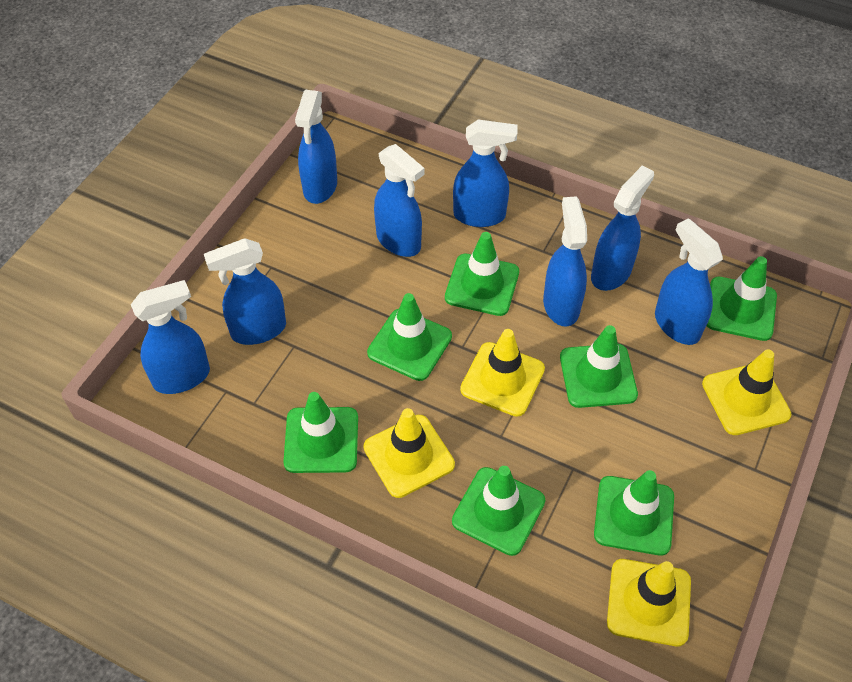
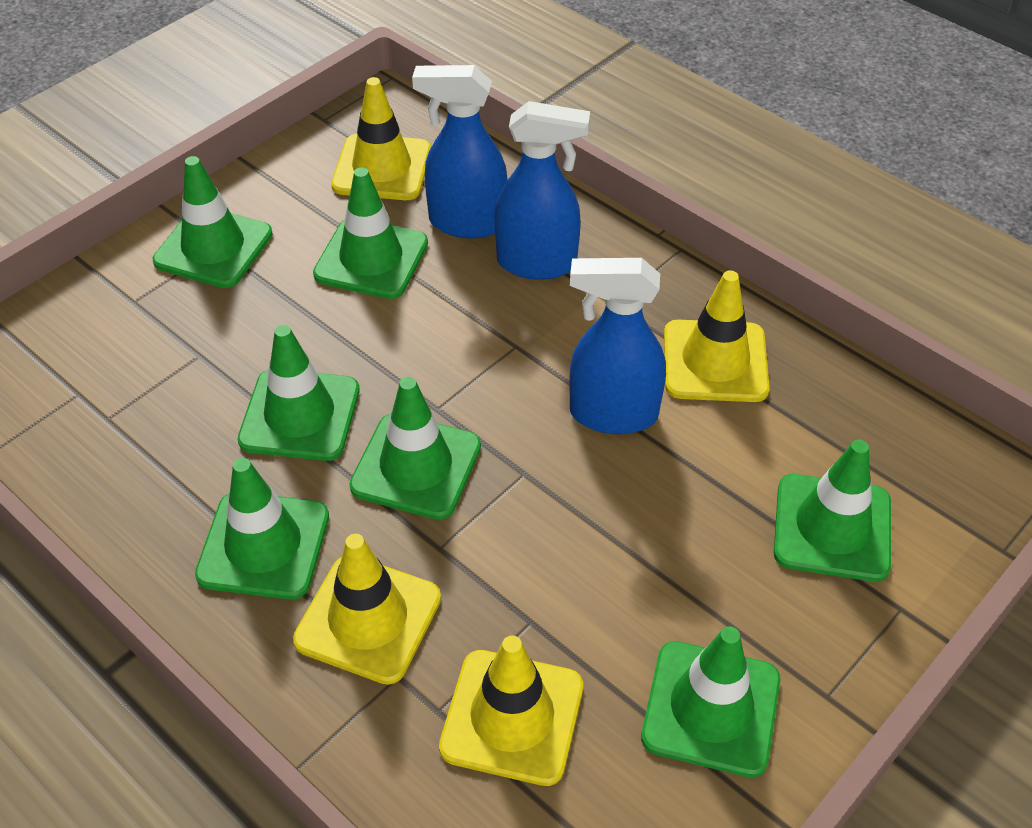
blue spray bottle: 8 -> 3

